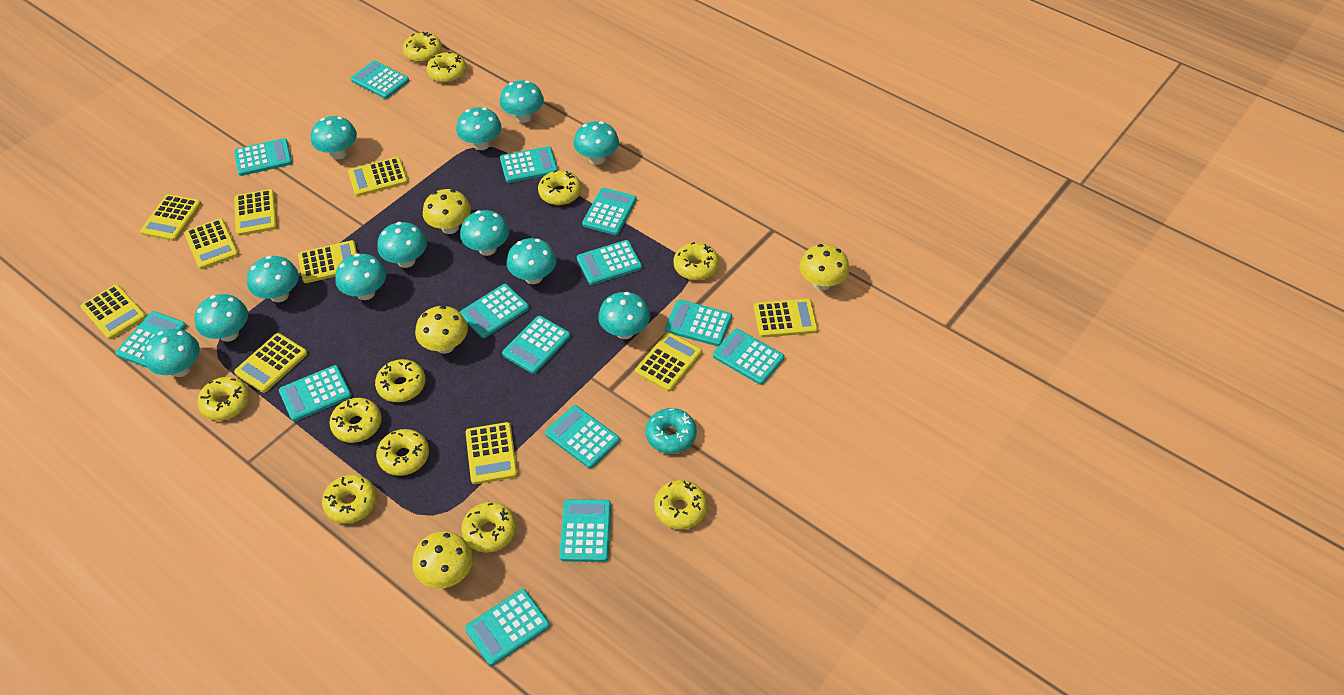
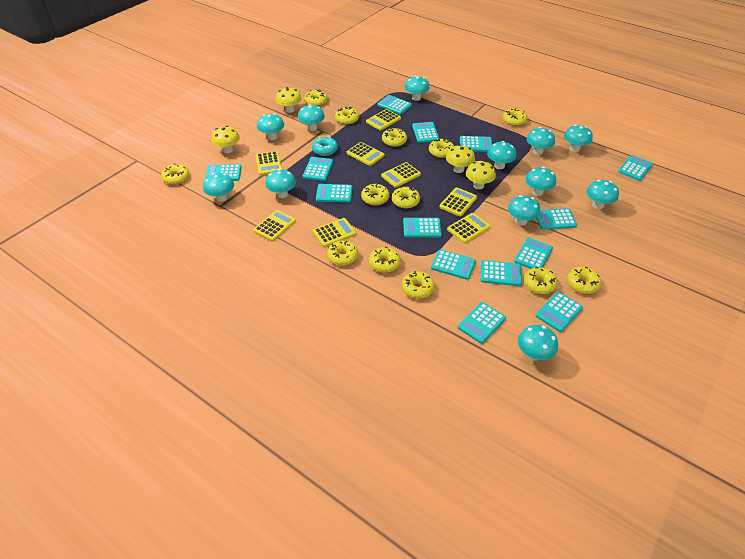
yellow calculator: 10 -> 8
yellow donut: 11 -> 13

